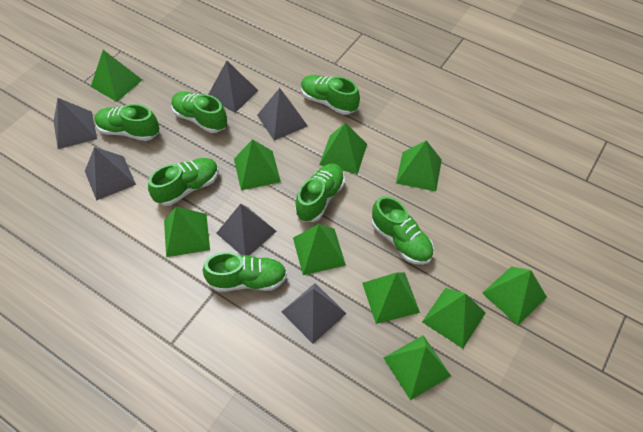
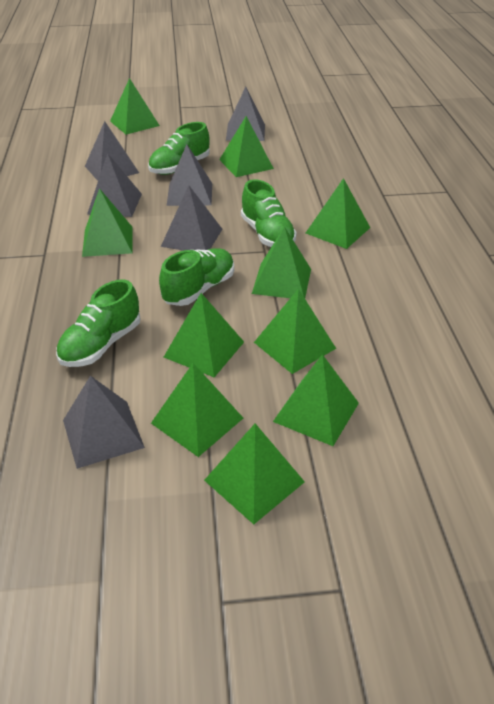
green shoe: 7 -> 4

